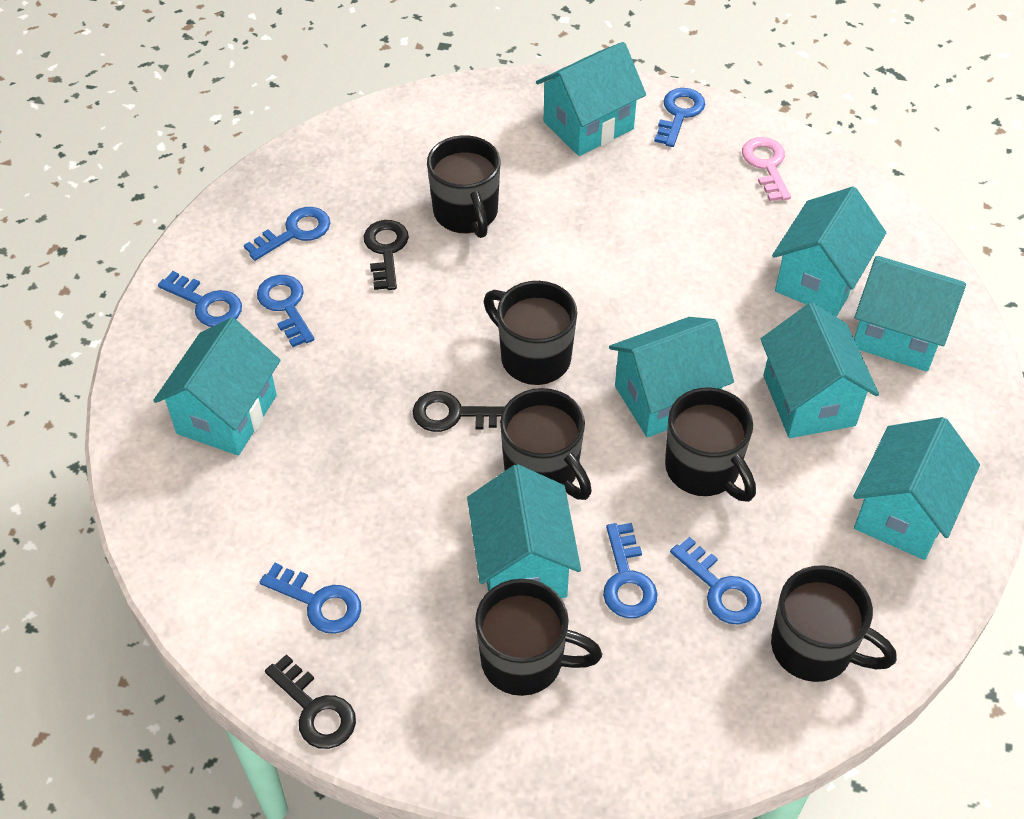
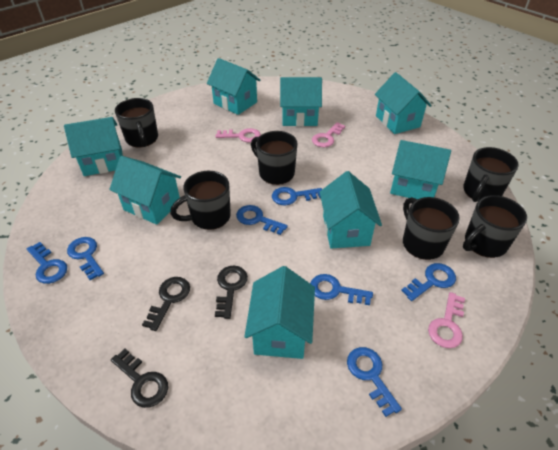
pink key: 1 -> 3

